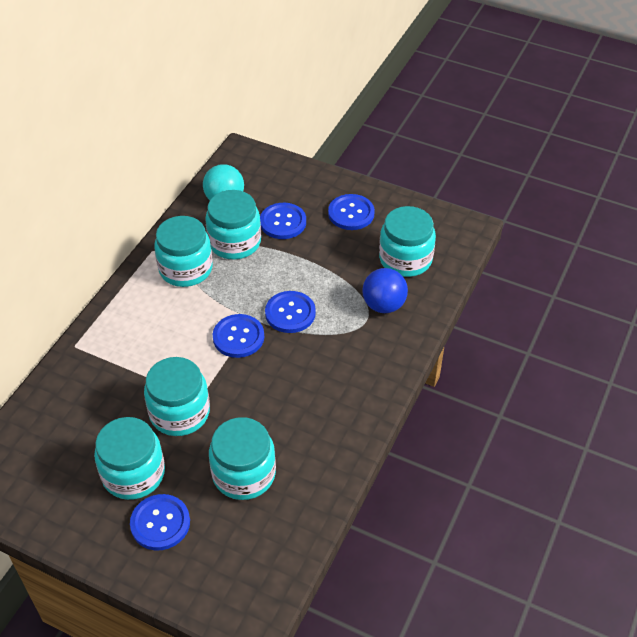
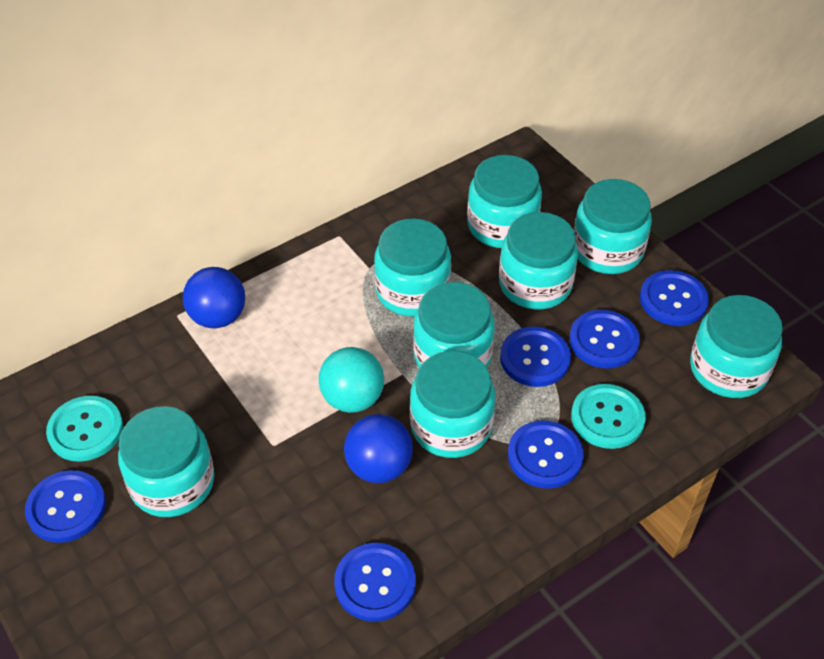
blue ball: 1 -> 2
blue button: 5 -> 6
turquoise button: 0 -> 2
turquoise jar: 6 -> 8

